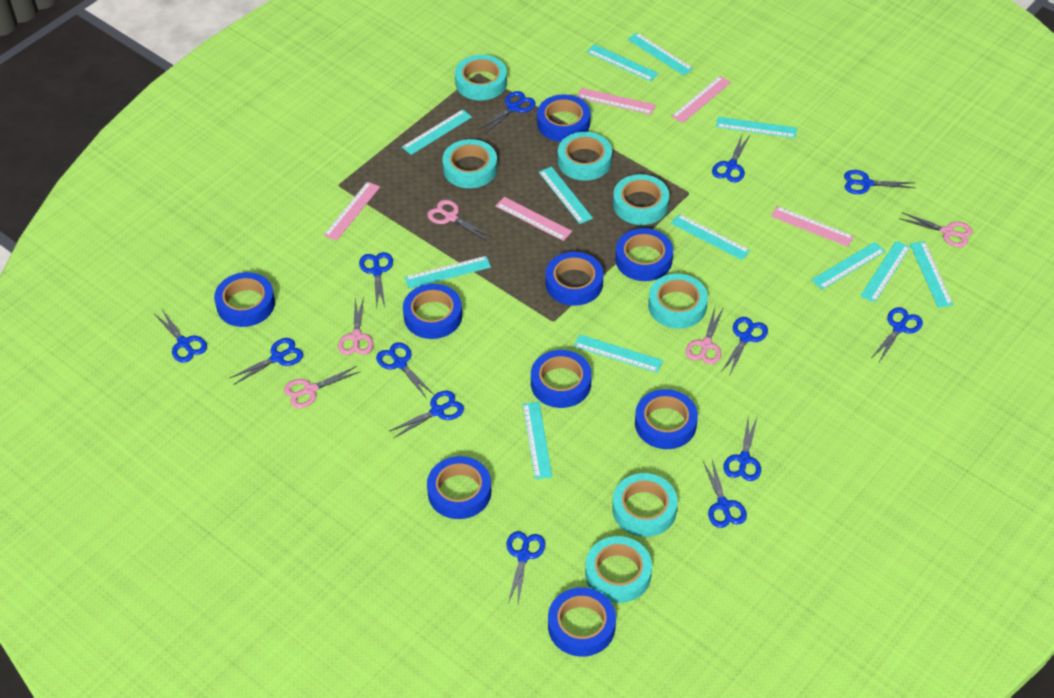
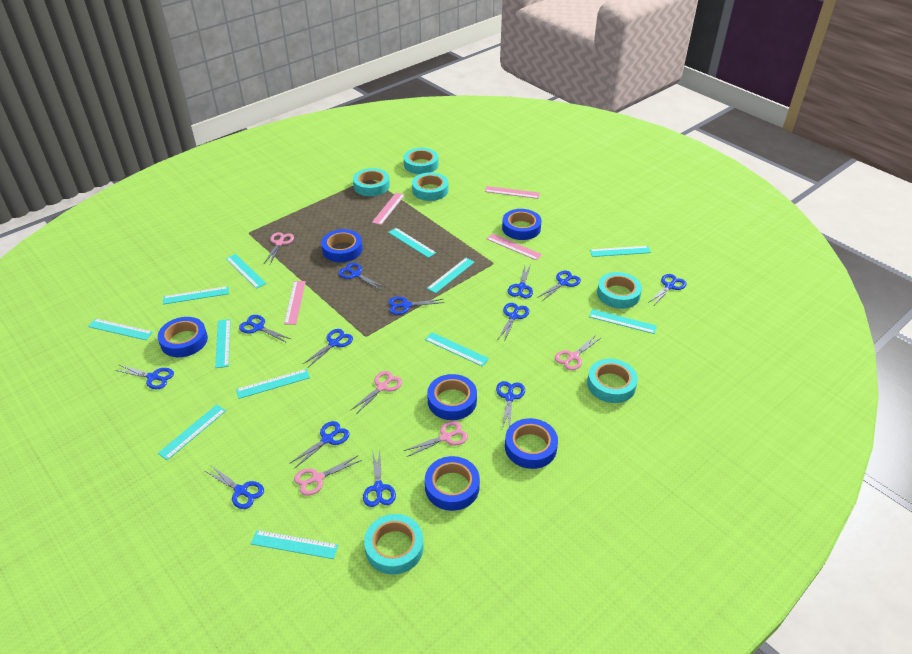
blue tape: 9 -> 6
pink ruler: 5 -> 4
turquoise tape: 7 -> 6

